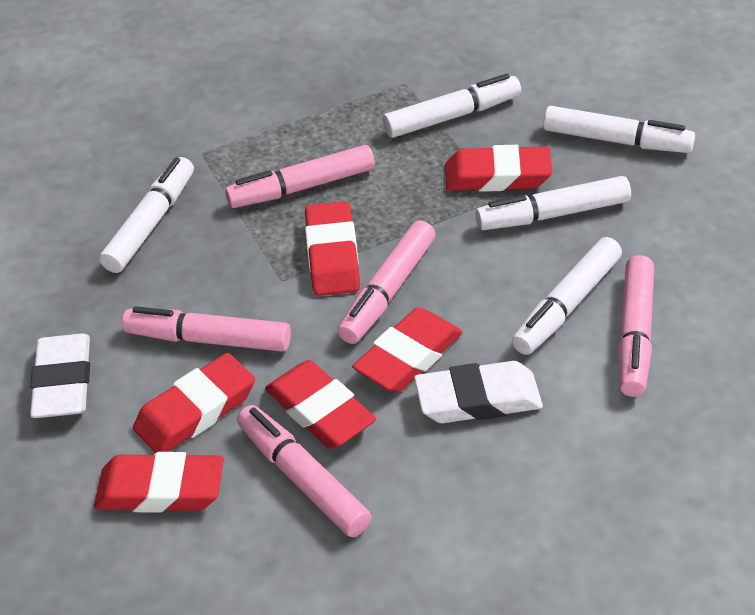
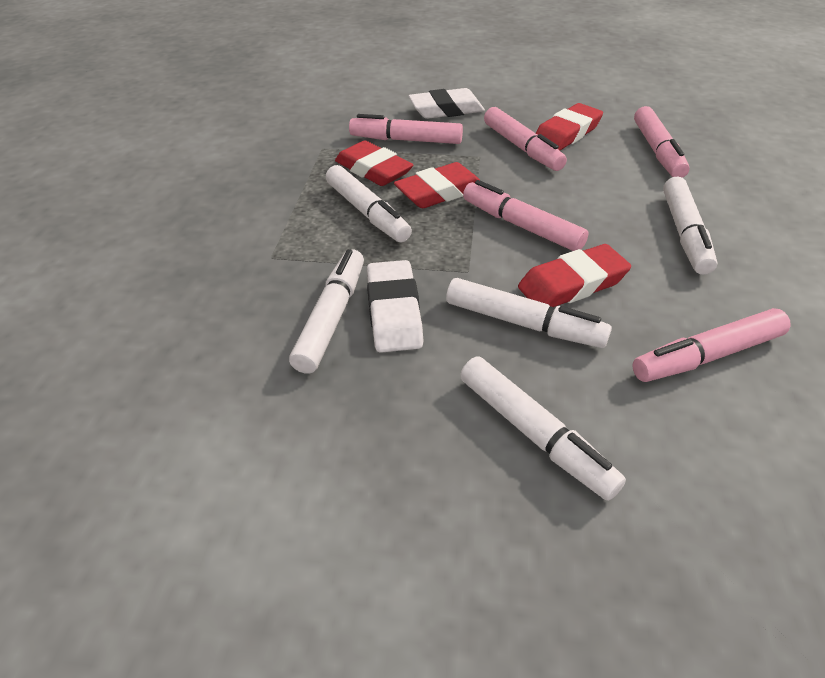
red eraser: 6 -> 4

